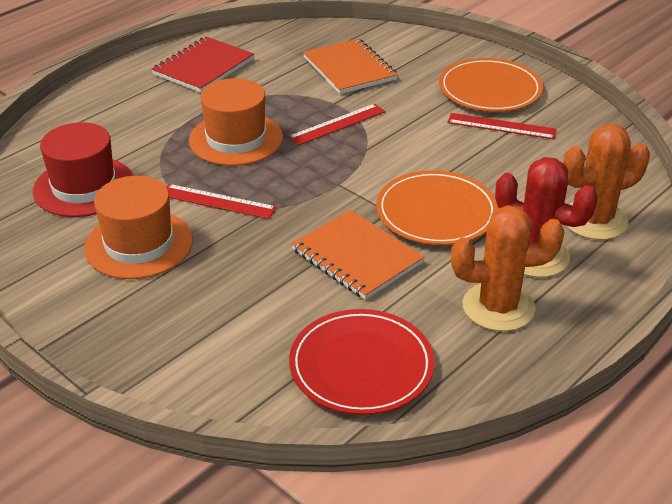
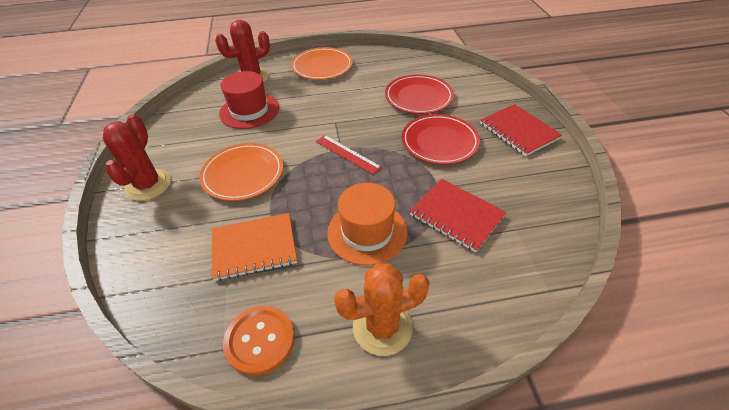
orange button: 0 -> 1
orange cactus: 2 -> 1
orange hat: 2 -> 1
orange notebook: 2 -> 1
red cactus: 1 -> 2
red notebook: 1 -> 2
red plate: 1 -> 2
red ruler: 3 -> 1

